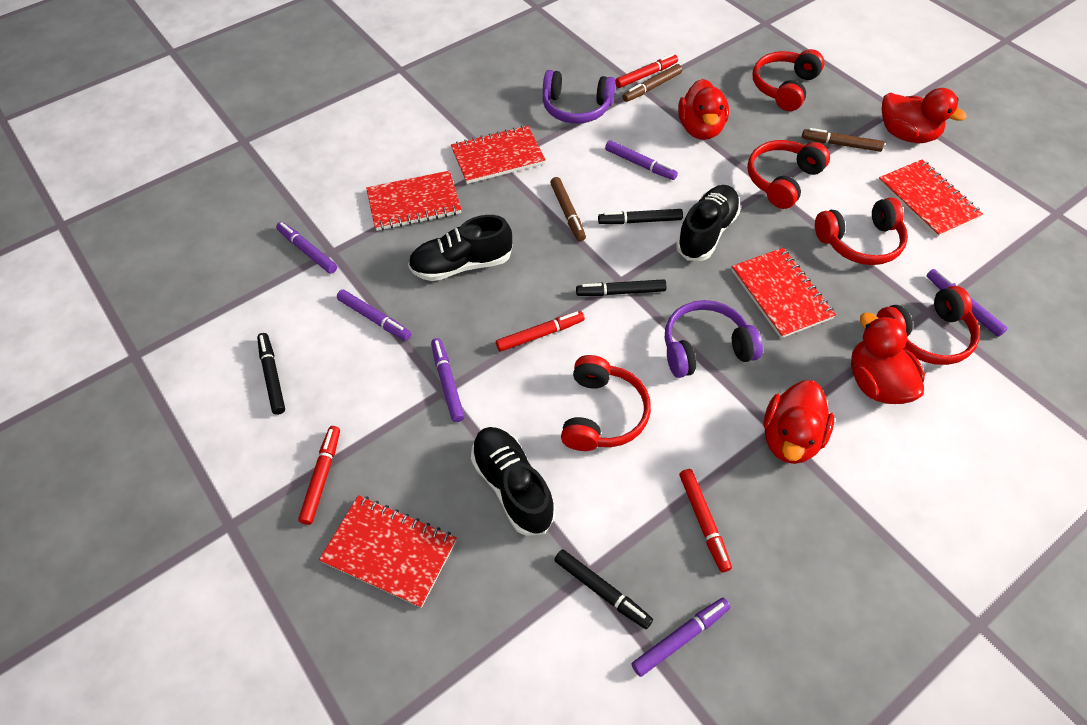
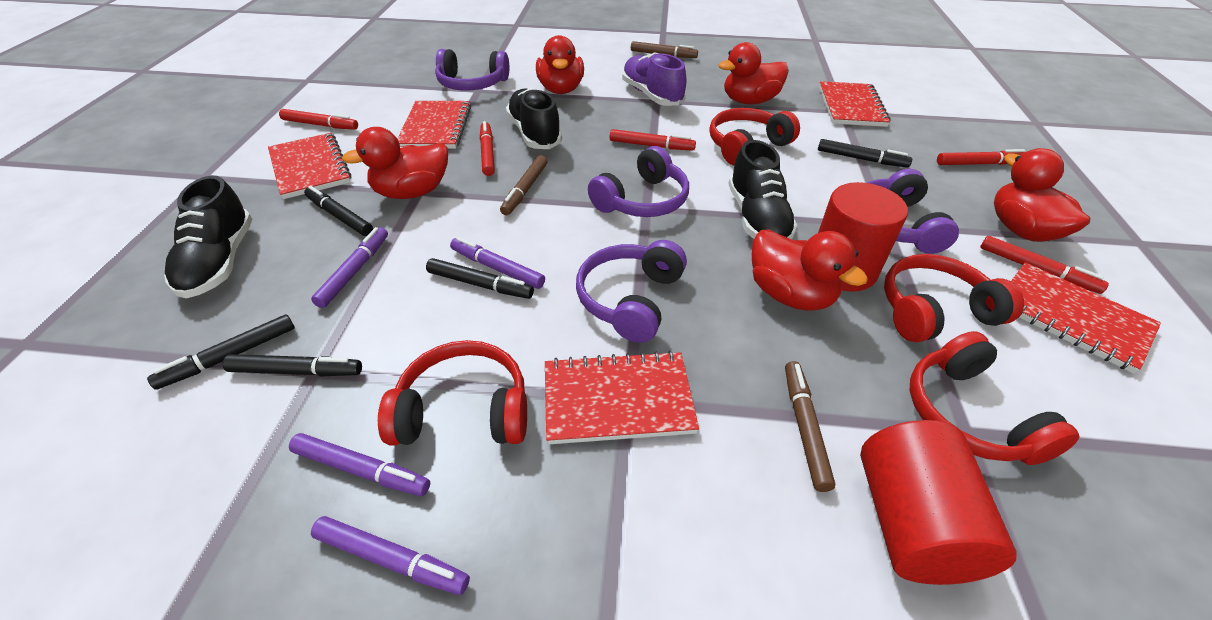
black marker: 4 -> 5
purple headphones: 2 -> 4
purple marker: 6 -> 4
purple shoe: 0 -> 1
red cylinder: 0 -> 2
red duck: 4 -> 5
red headphones: 5 -> 4
red marker: 4 -> 5

